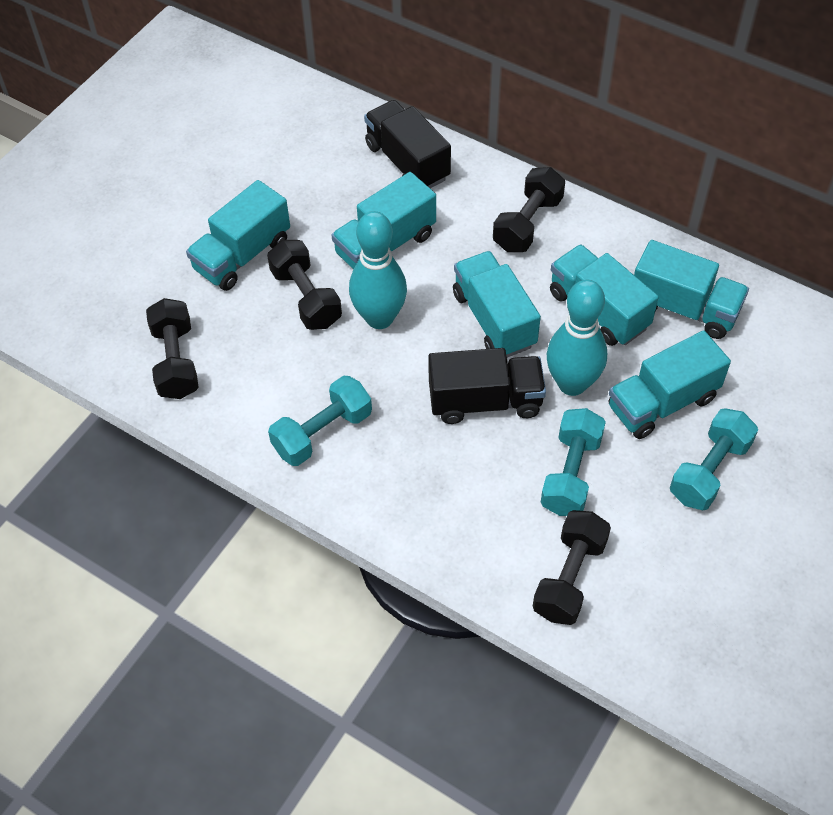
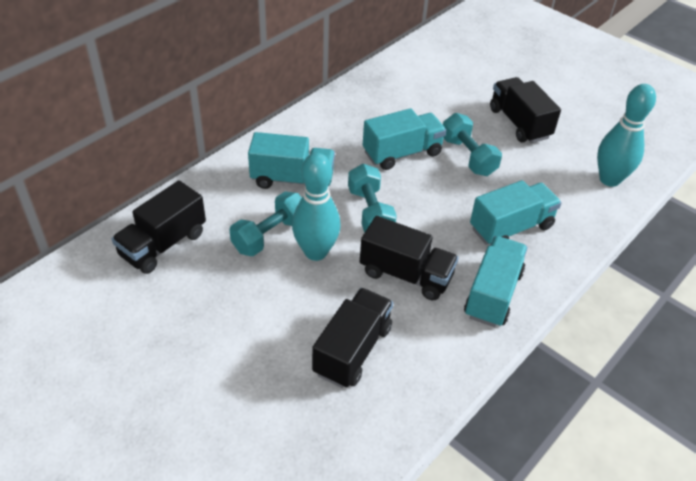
black dumbbell: 4 -> 0
black truck: 2 -> 4
turquoise truck: 6 -> 4

